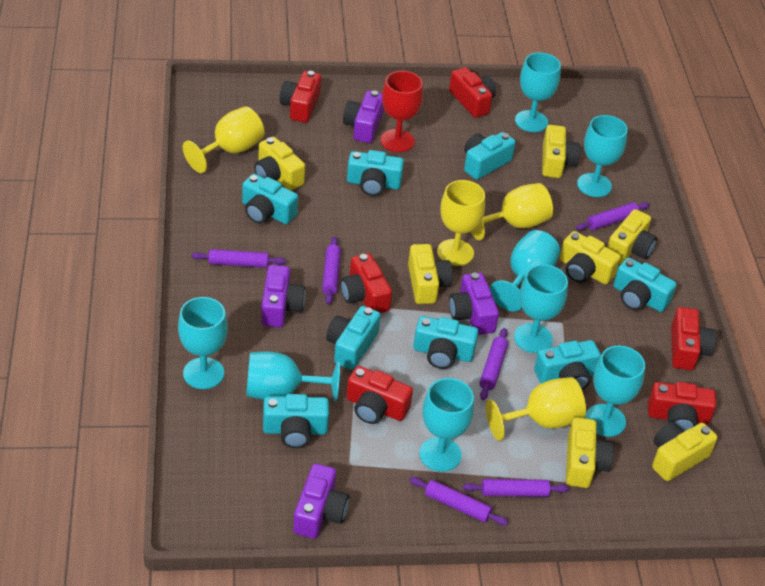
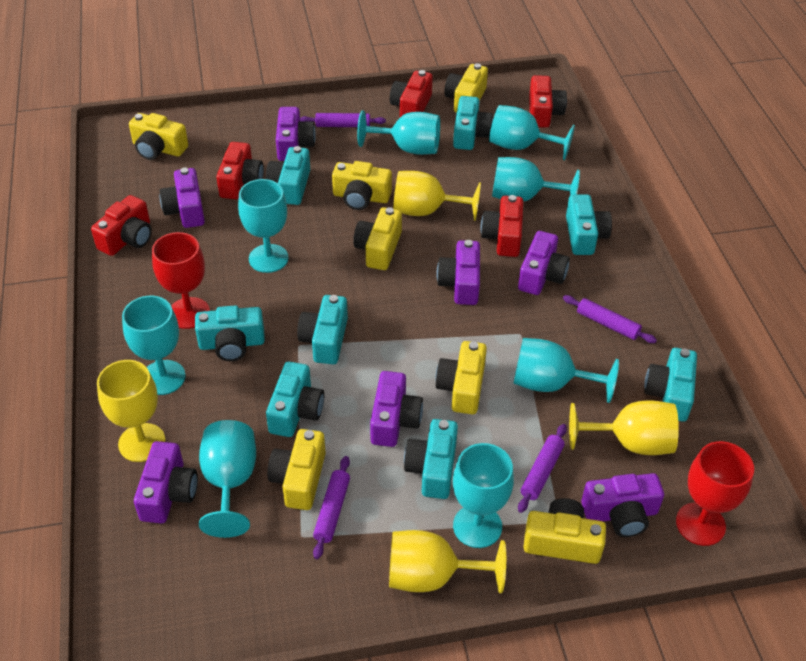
purple camera: 4 -> 7
purple rolling pin: 6 -> 4
red camera: 6 -> 5
red goblet: 1 -> 2

